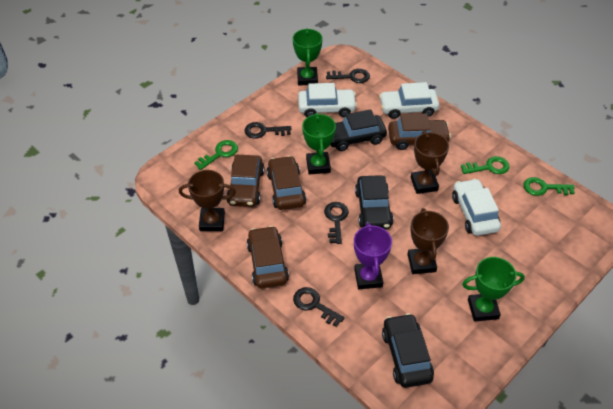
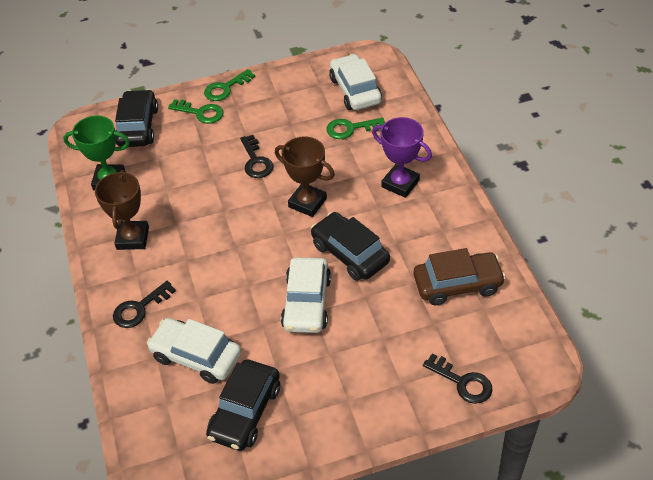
black key: 4 -> 3
brown car: 4 -> 1
brown trophy: 3 -> 2
green trophy: 3 -> 1

